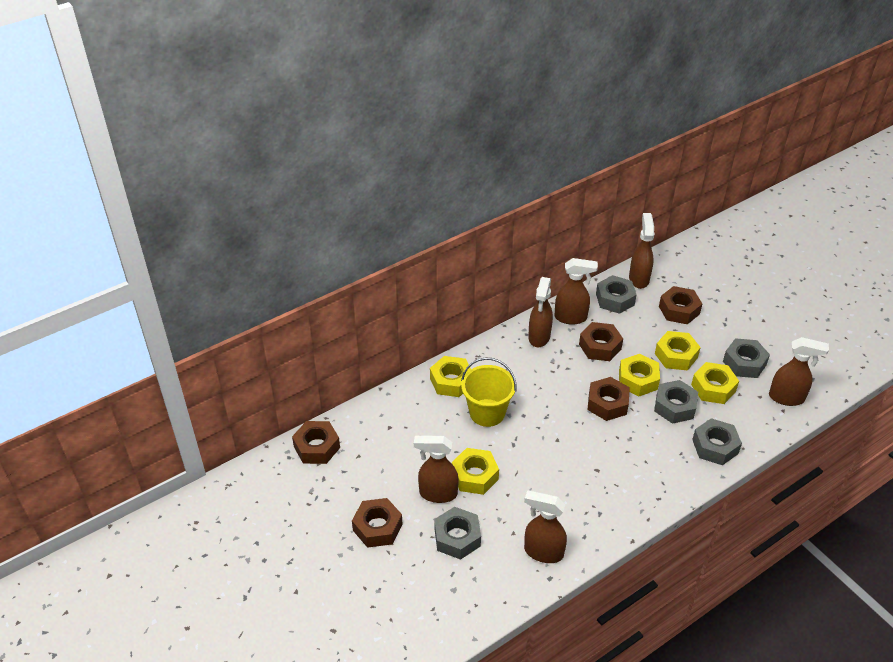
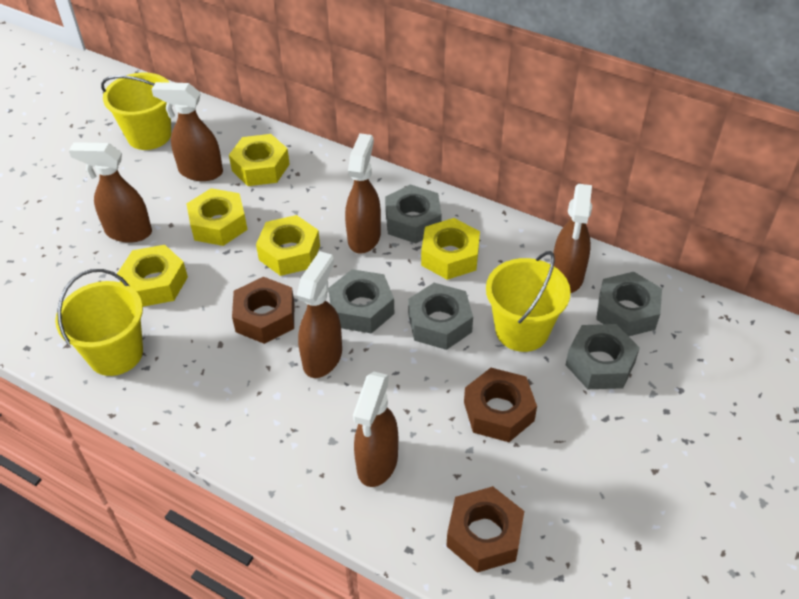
brown nut: 5 -> 3
yellow bucket: 1 -> 3

